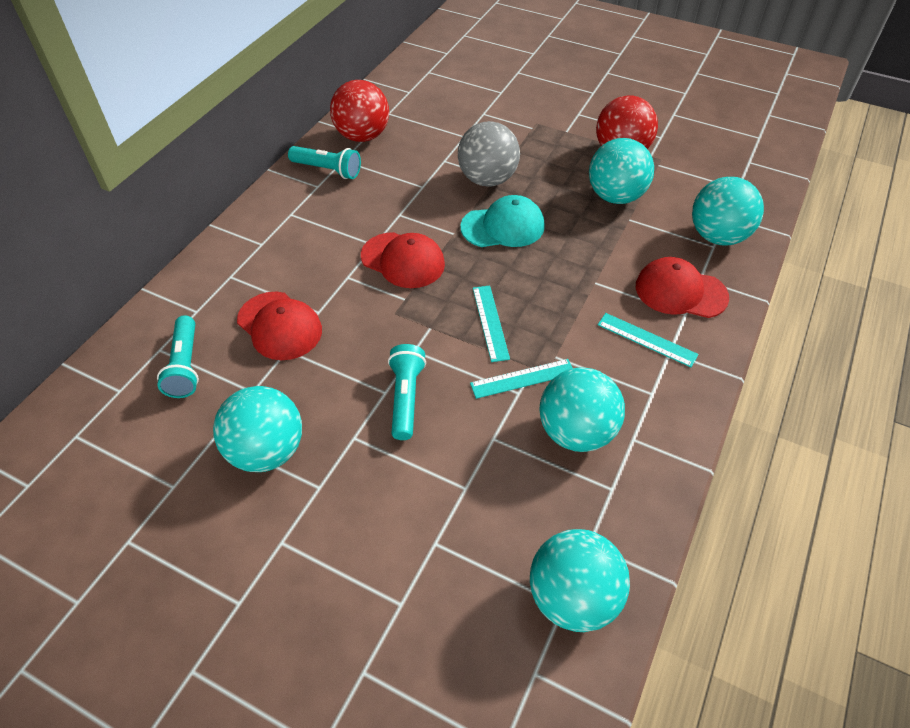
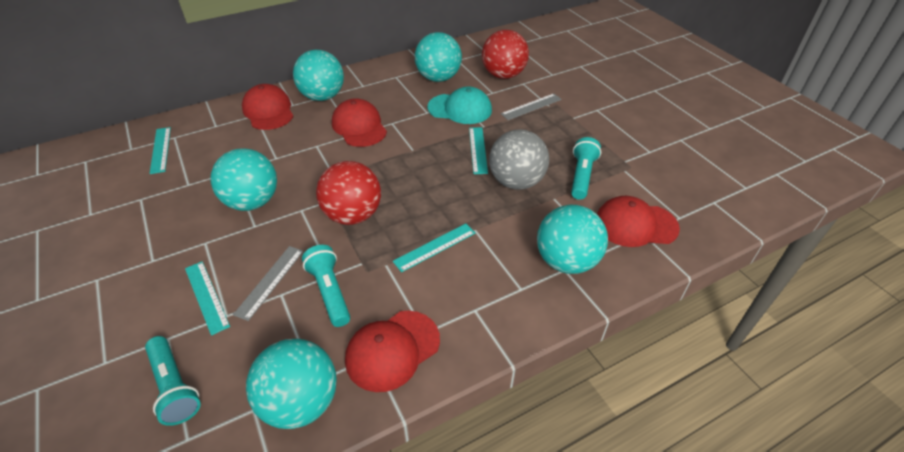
grey ruler: 0 -> 2
red cap: 3 -> 4
turquoise ruler: 3 -> 4

